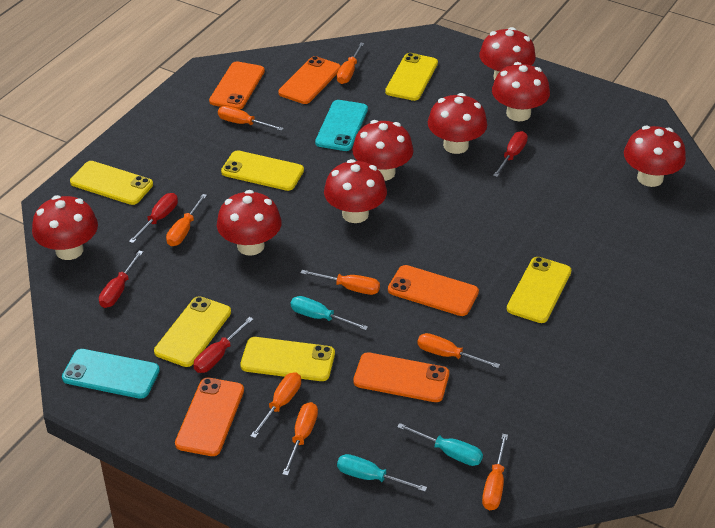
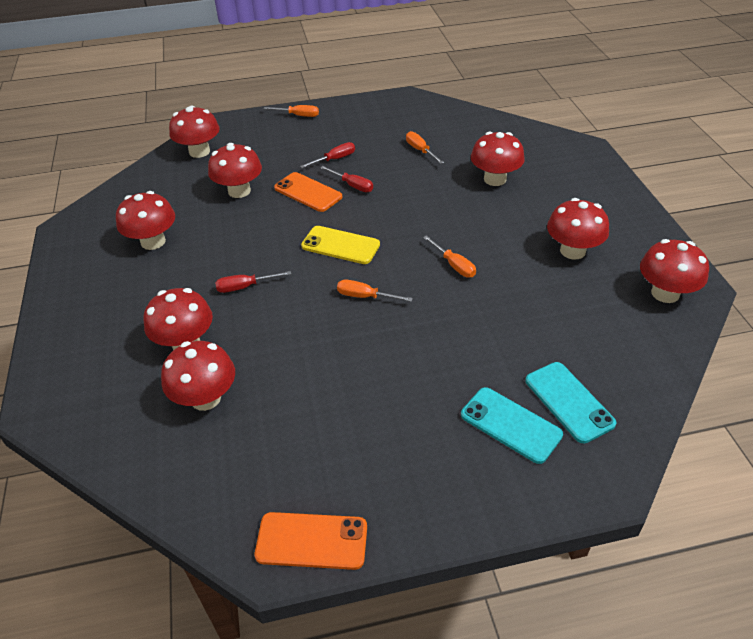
orange phone: 5 -> 2
orange screwdriver: 8 -> 4
red screwdriver: 4 -> 3
turquoise screwdriver: 3 -> 0
yellow phone: 6 -> 1

